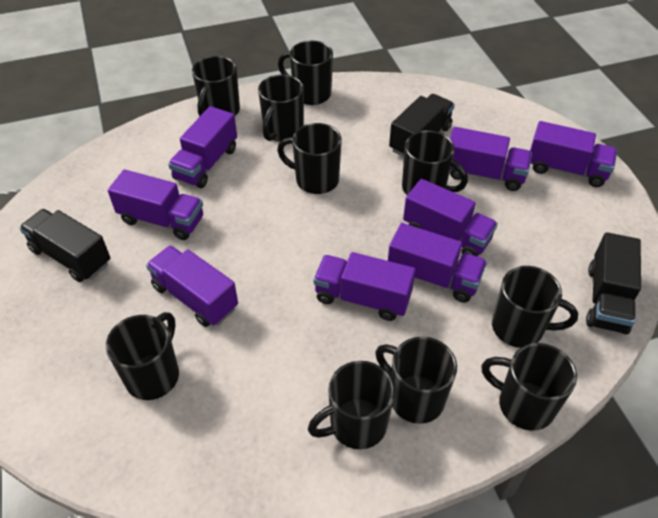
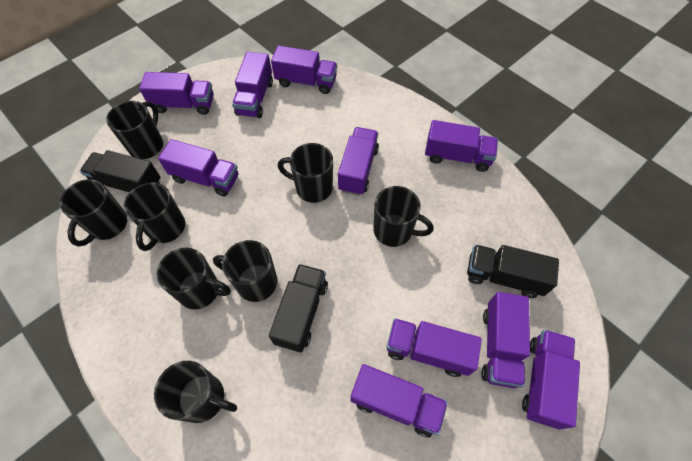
black mug: 10 -> 8
purple truck: 8 -> 10

